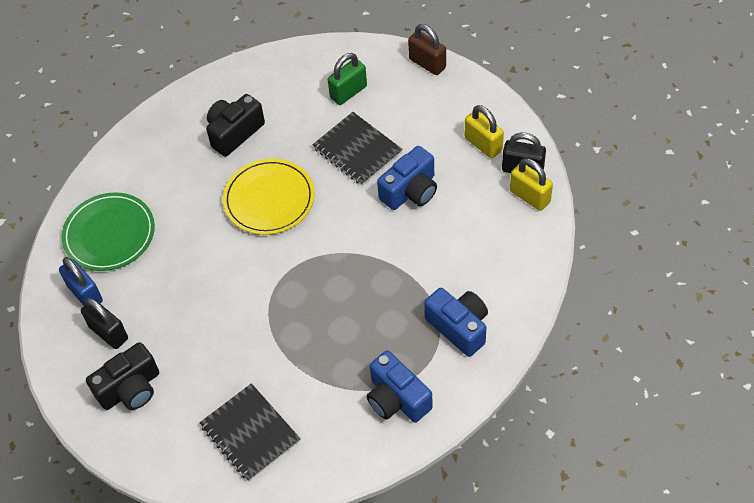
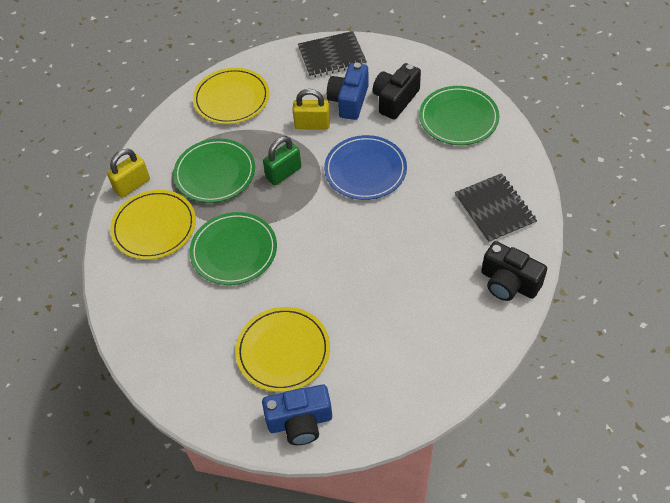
black padlock: 2 -> 0
blue camera: 3 -> 2
blue padlock: 1 -> 0
blue plate: 0 -> 1
brown padlock: 1 -> 0
green plate: 1 -> 3
yellow plate: 1 -> 3

